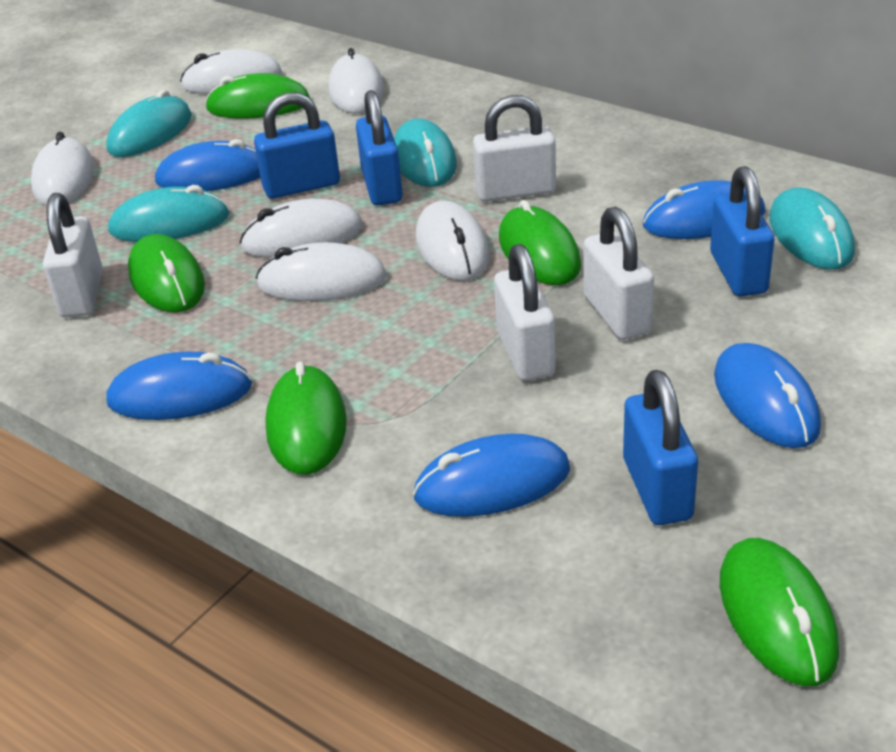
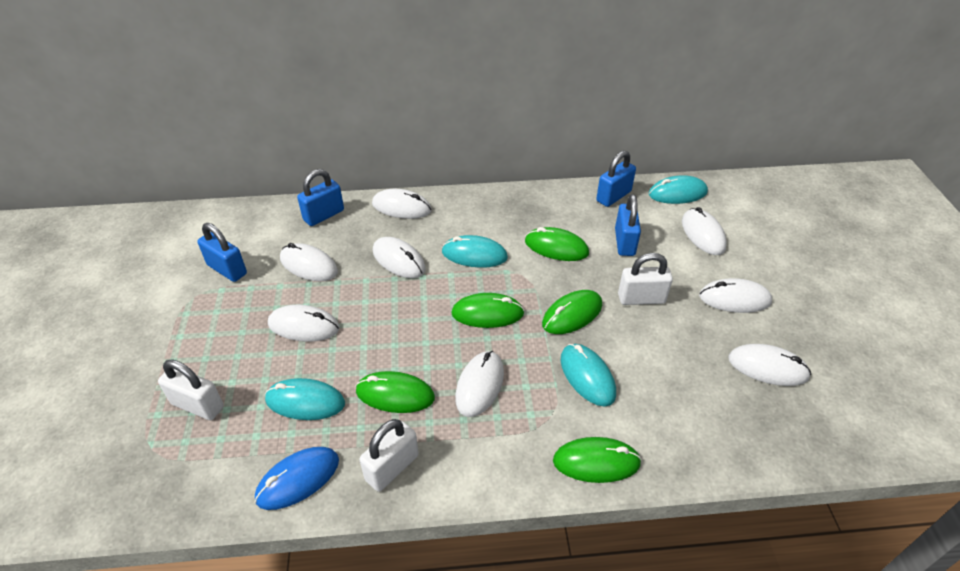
blue mouse: 5 -> 1
white mouse: 6 -> 8
white padlock: 4 -> 3

